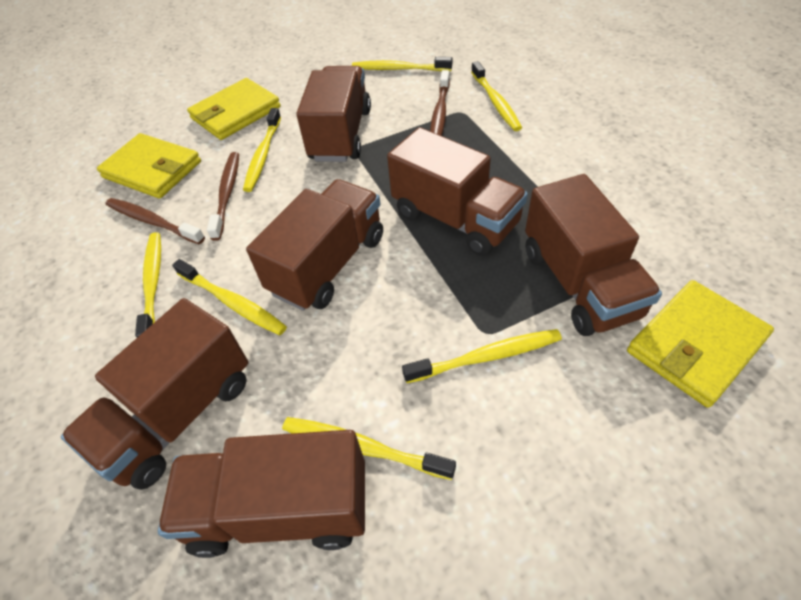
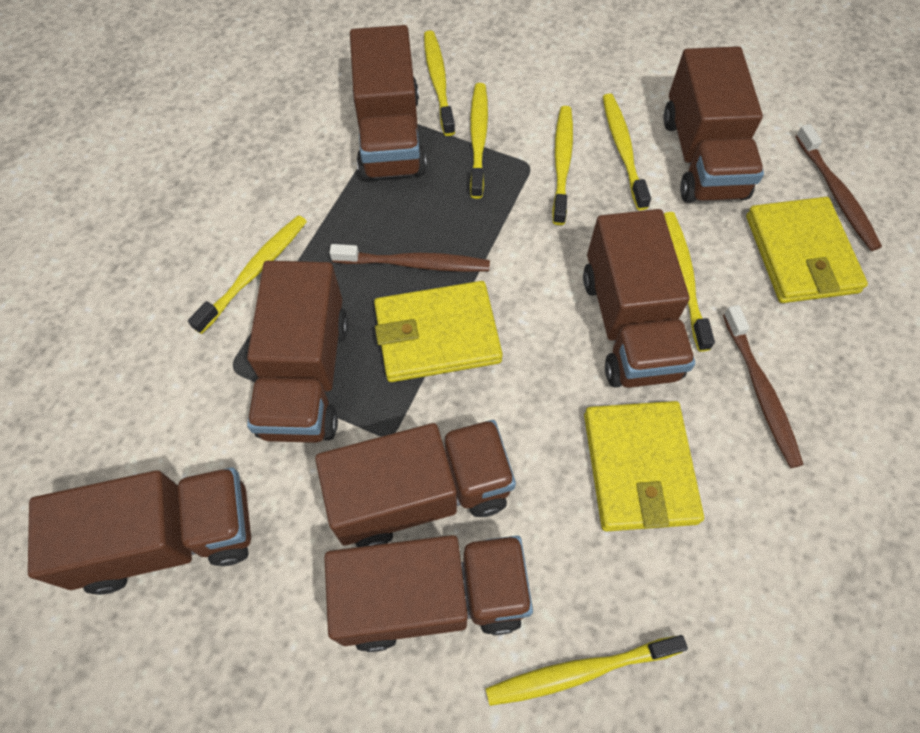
brown truck: 6 -> 7

